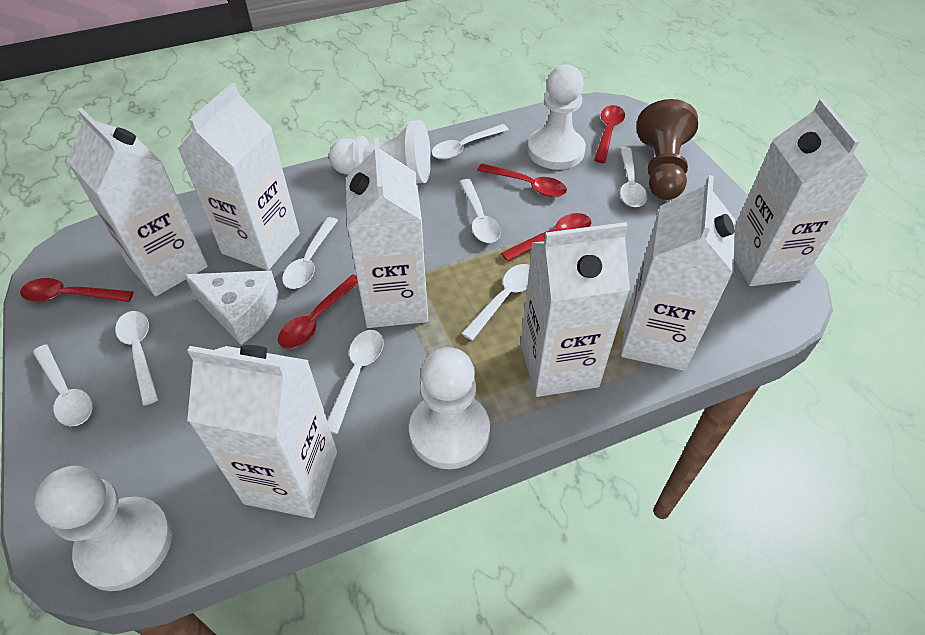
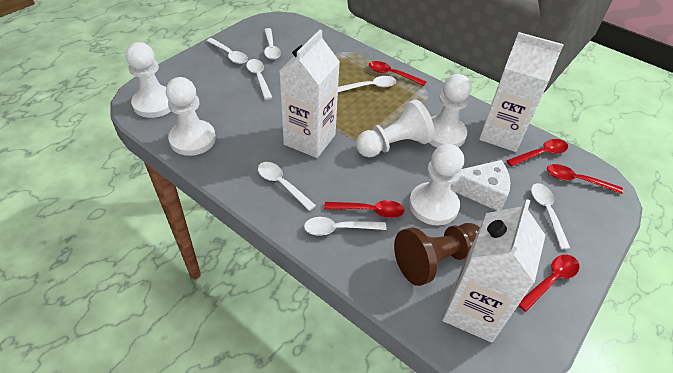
white carton: 7 -> 3
white pawn: 4 -> 5
white spoon: 8 -> 7

